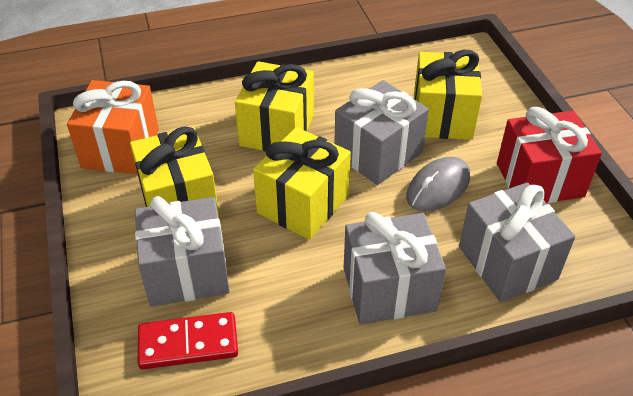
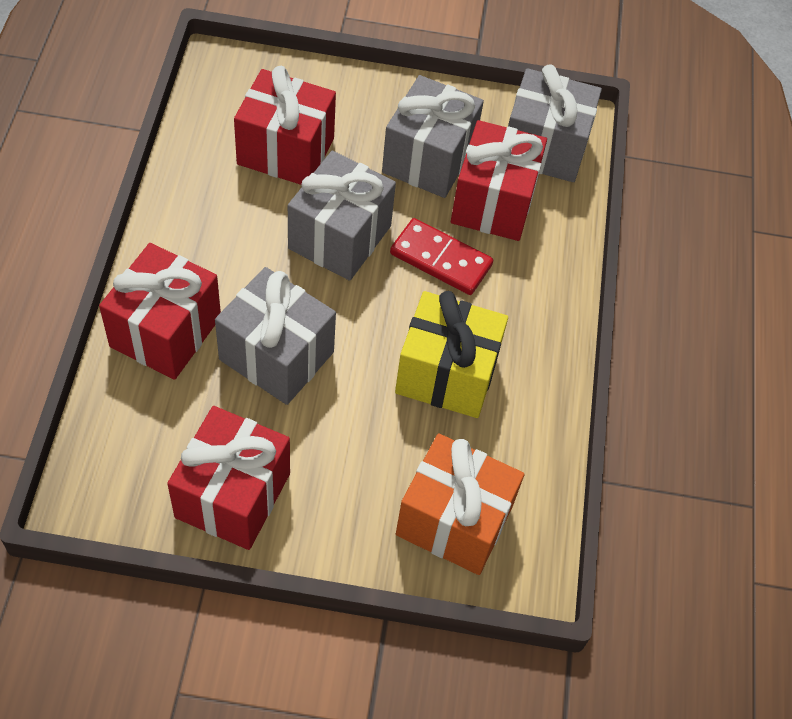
grey mouse: 1 -> 0
red gift: 1 -> 4
yellow gift: 4 -> 1

